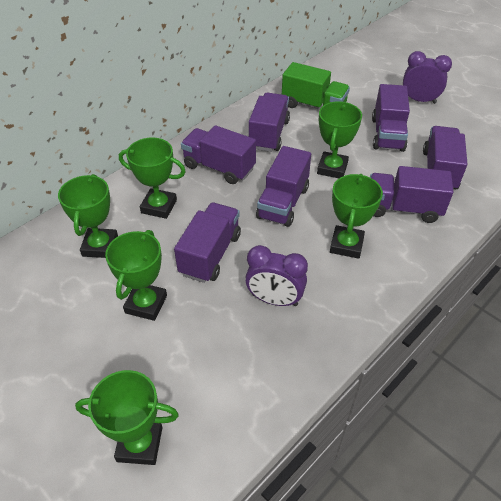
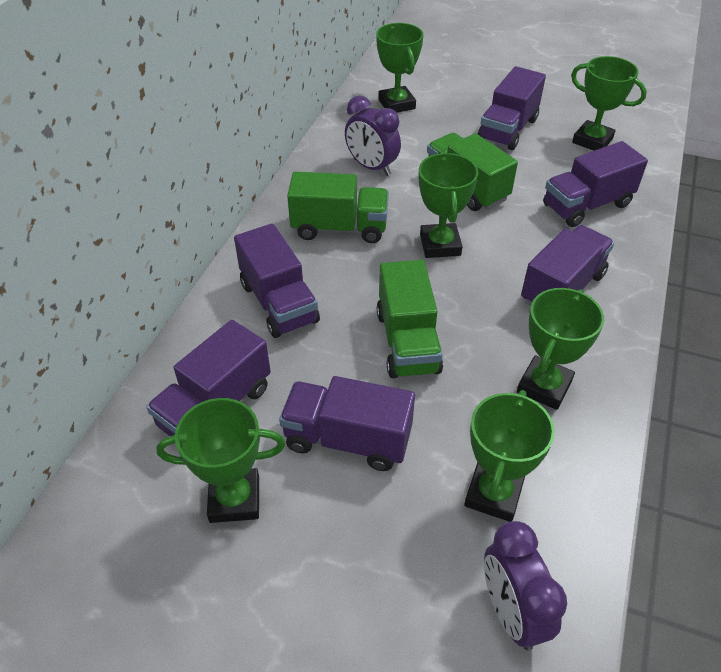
green truck: 1 -> 3
purple truck: 7 -> 6

